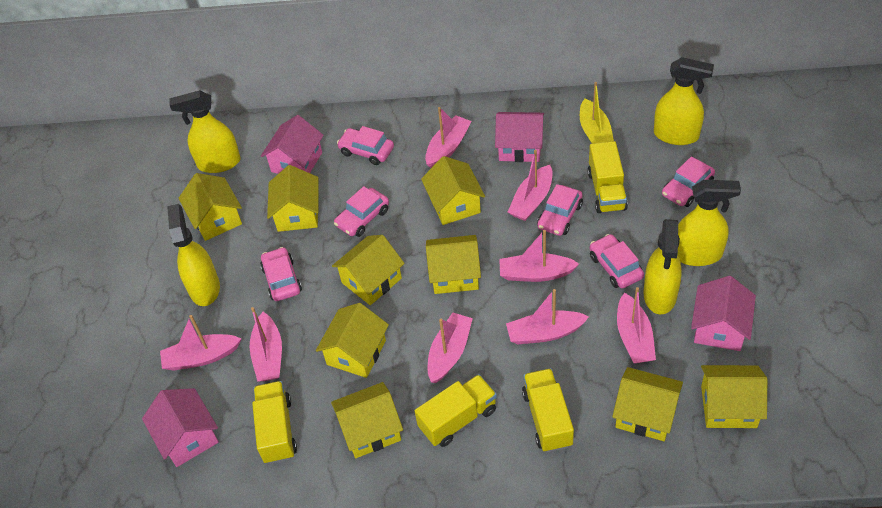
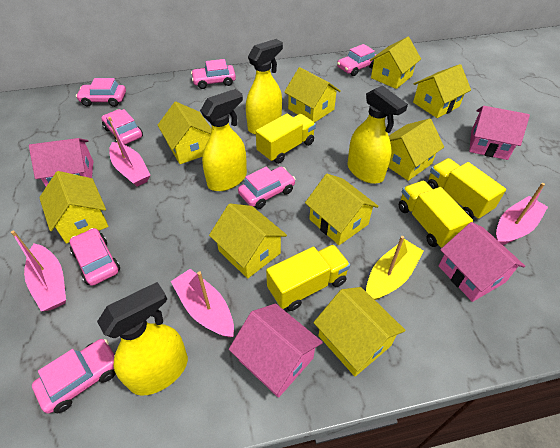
pink boat: 8 -> 4
pink car: 6 -> 7
yellow spray bottle: 5 -> 4

